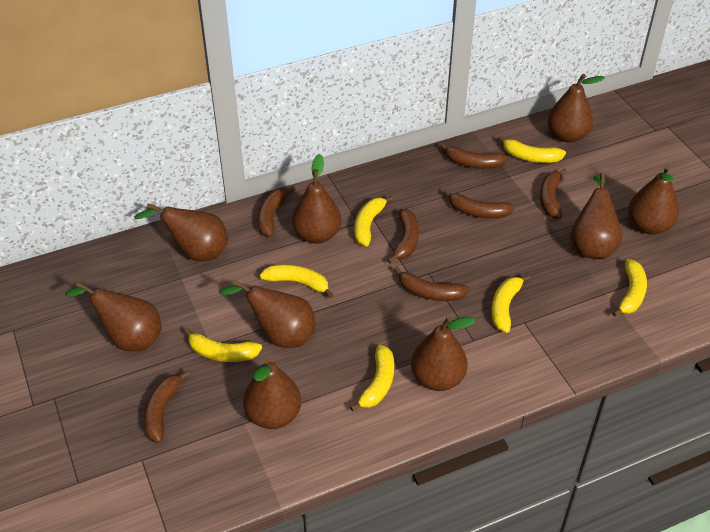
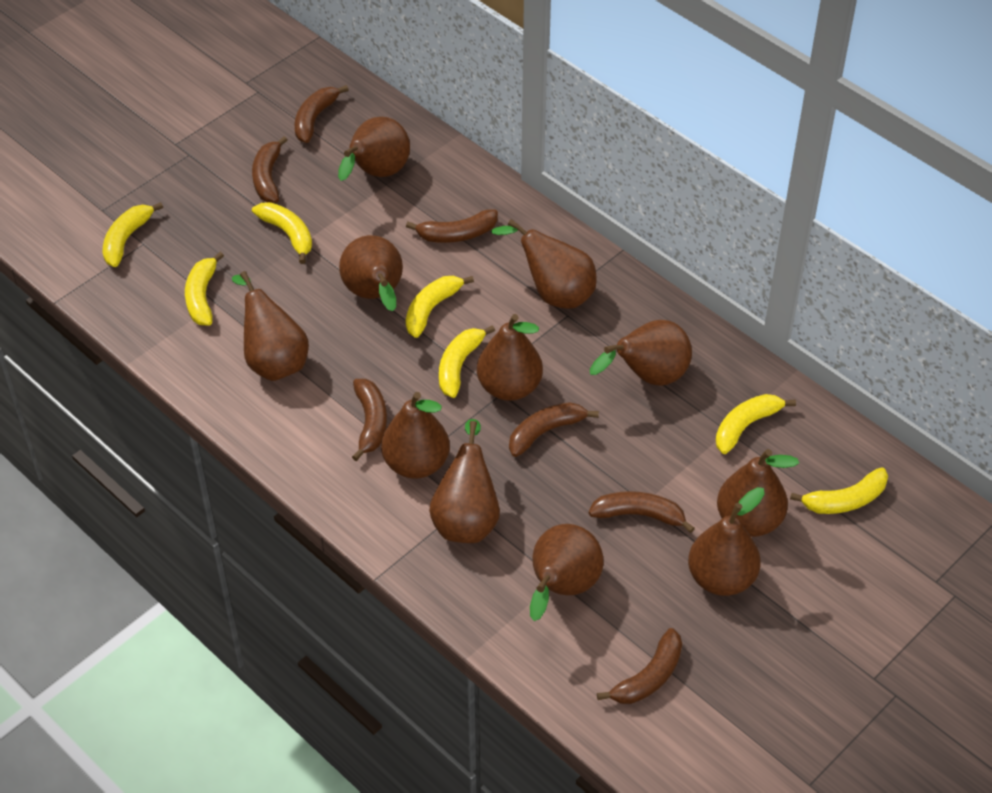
brown pear: 9 -> 11

